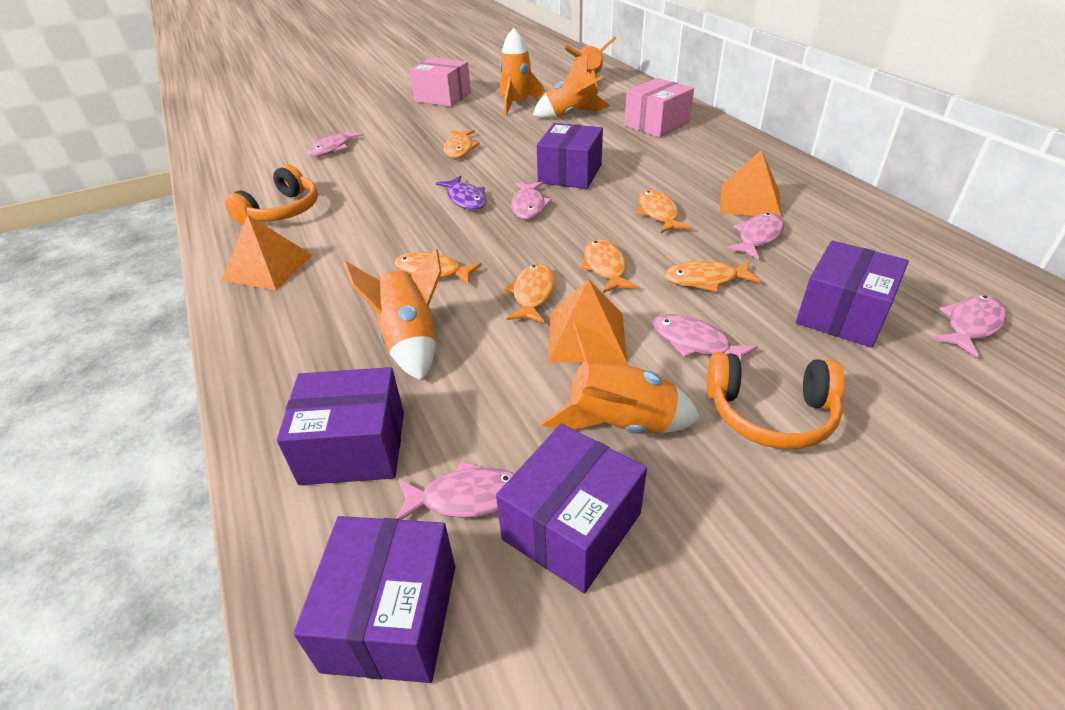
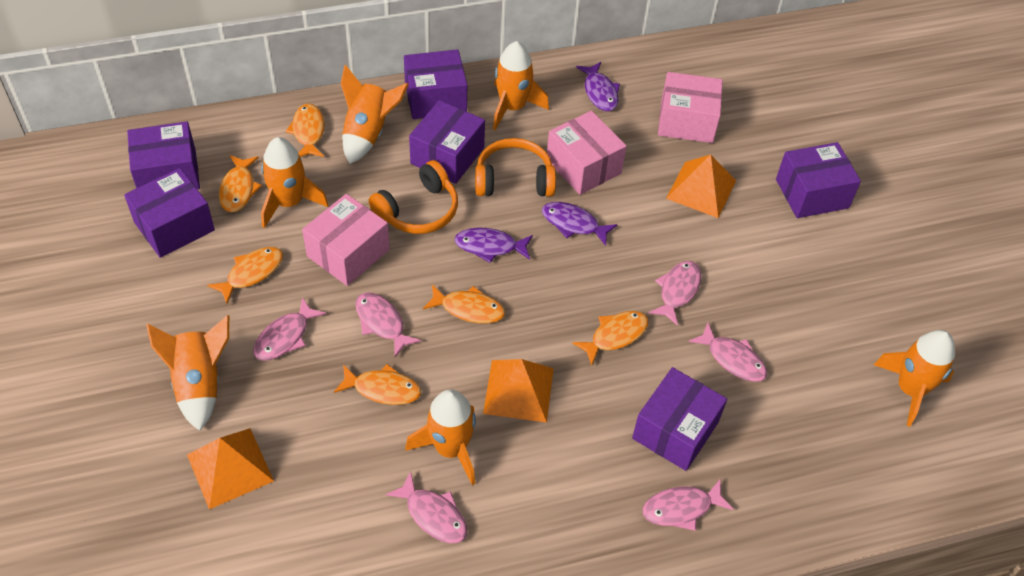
orange rocket: 5 -> 6
pink box: 2 -> 3
purple box: 5 -> 6
purple fish: 1 -> 3

